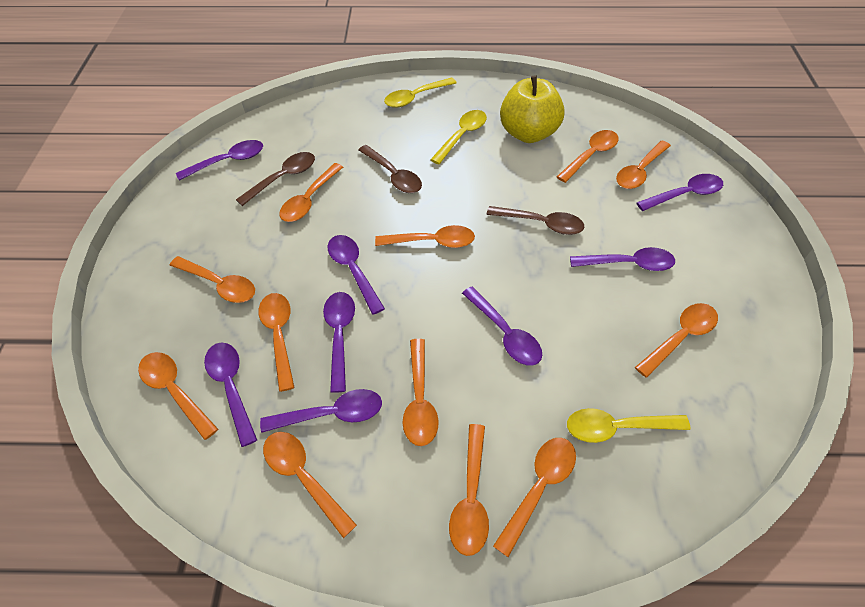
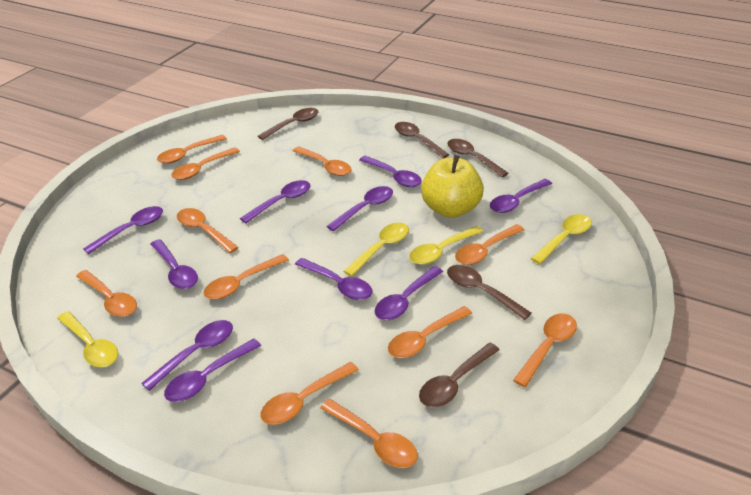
brown spoon: 3 -> 5
orange spoon: 12 -> 11
purple spoon: 8 -> 10
yellow spoon: 3 -> 4

